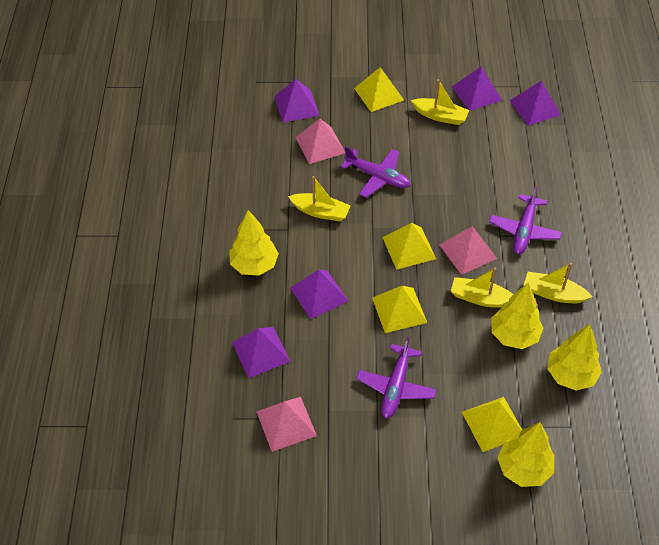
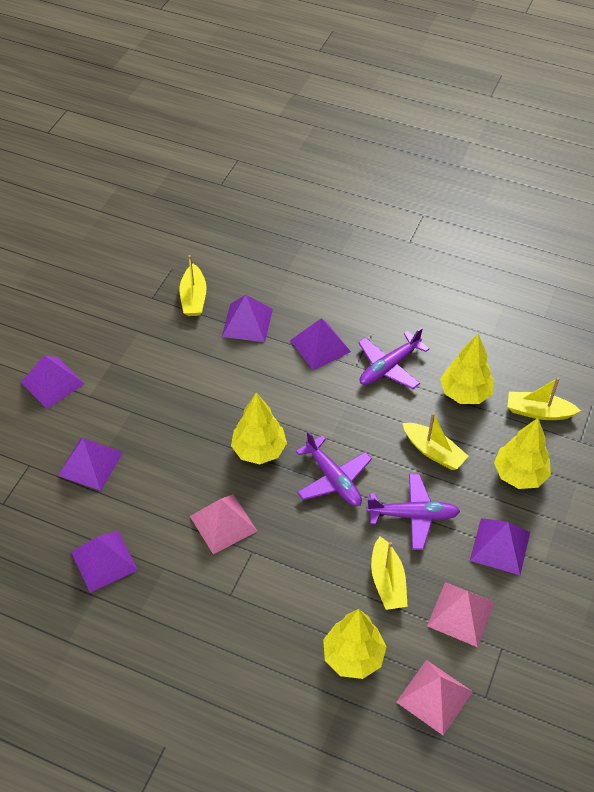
purple pyramid: 5 -> 6
yellow pyramid: 4 -> 0

